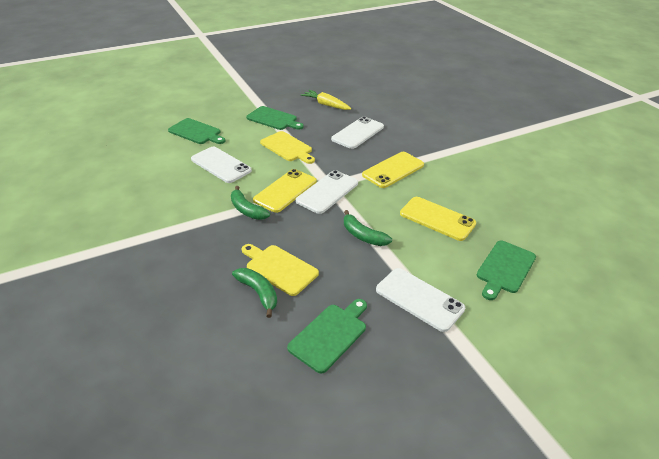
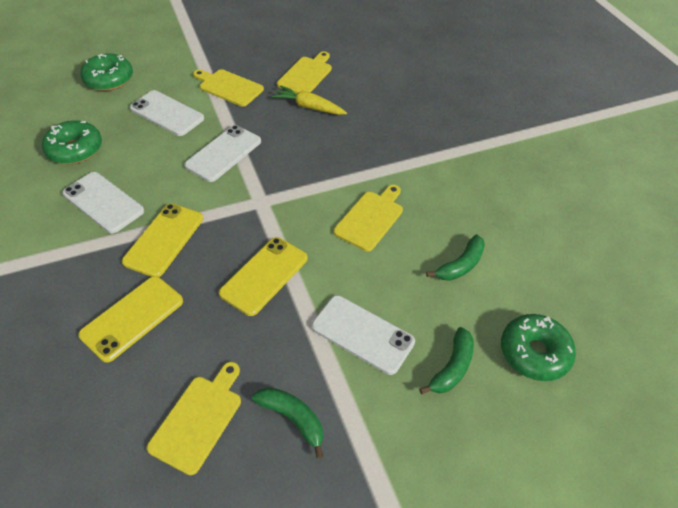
green cutting board: 4 -> 0
green donut: 0 -> 3
yellow cutting board: 2 -> 4

